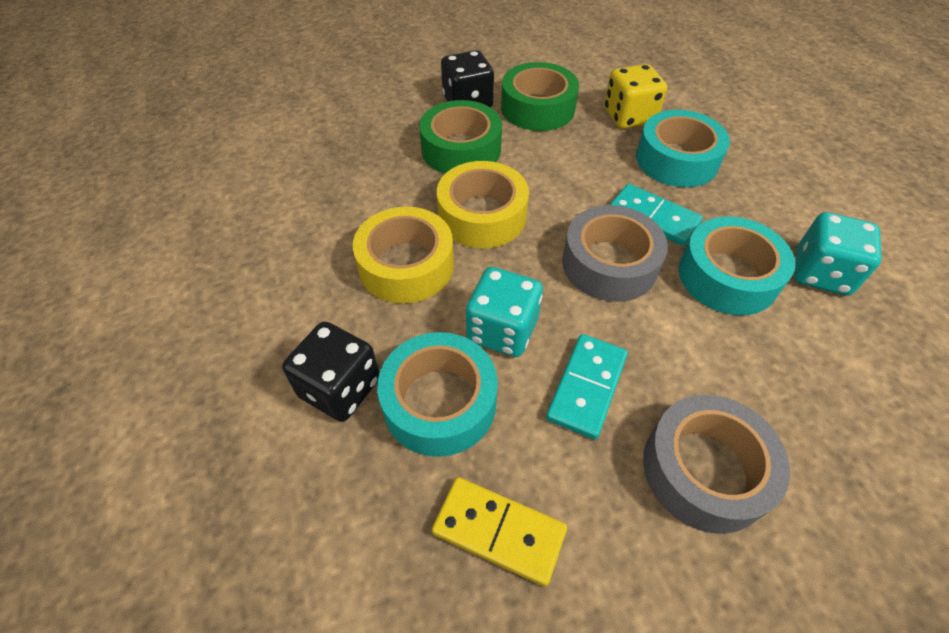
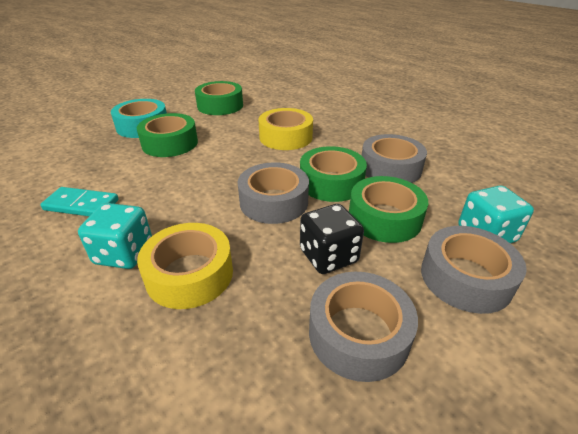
black dice: 2 -> 1
green tape: 2 -> 4
grey tape: 2 -> 4
turquoise domino: 2 -> 1
turquoise tape: 3 -> 1
yellow dice: 1 -> 0
yellow domino: 1 -> 0

